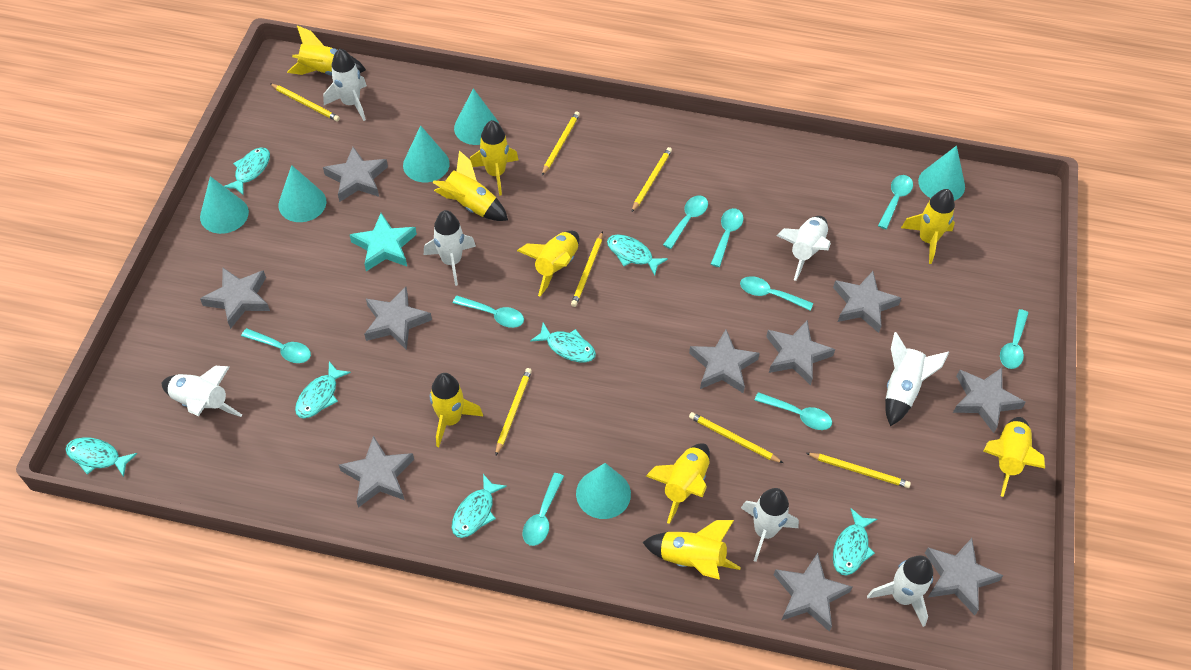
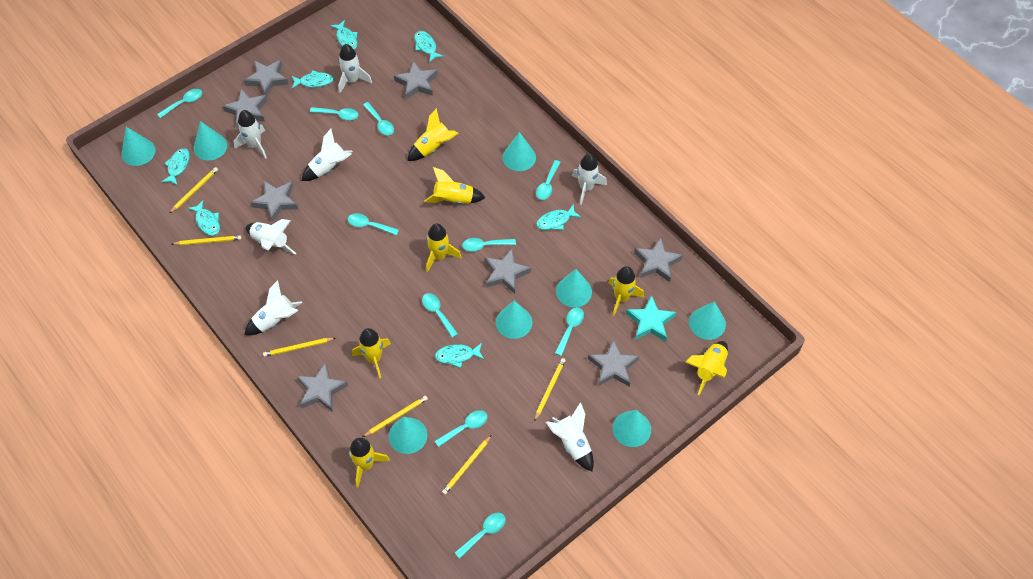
grey star: 10 -> 8
turquoise cone: 6 -> 8
turquoise spoon: 9 -> 10
yellow pencil: 7 -> 6
yellow rocket: 9 -> 7

